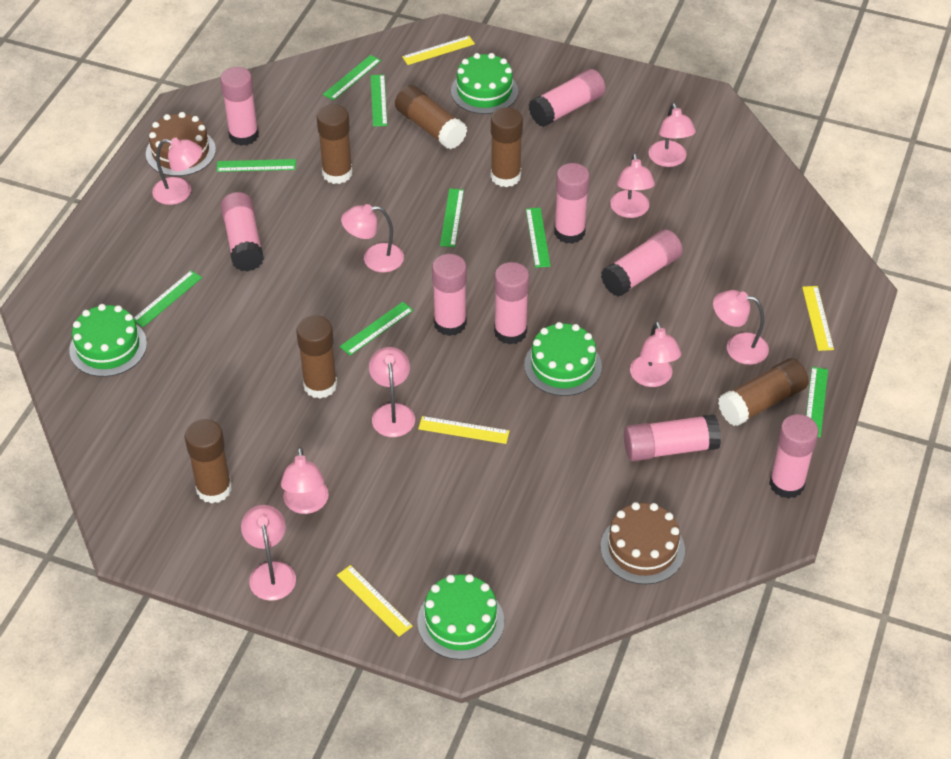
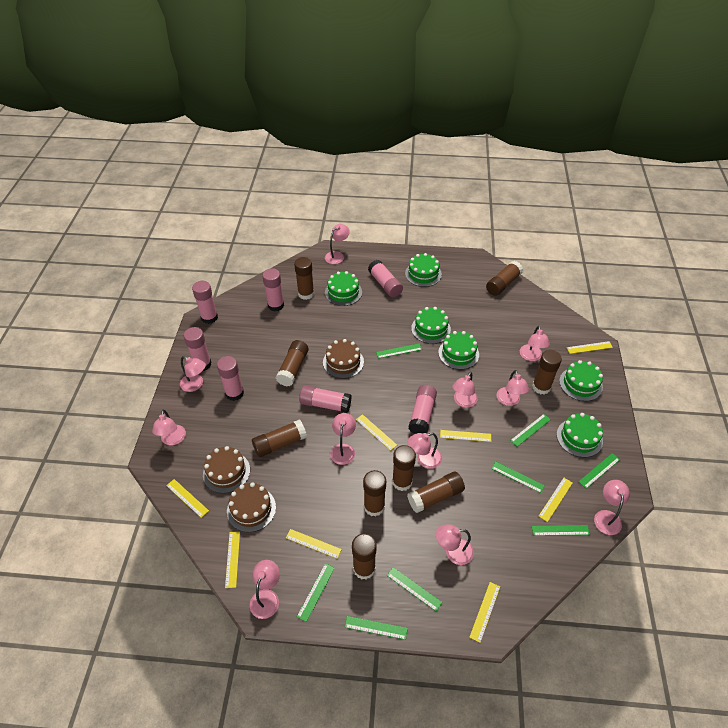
brown cake: 2 -> 3
brown glue stick: 6 -> 9
green cake: 4 -> 6
pink glue stick: 9 -> 7
pink lamp: 9 -> 11
yellow ruler: 4 -> 8

